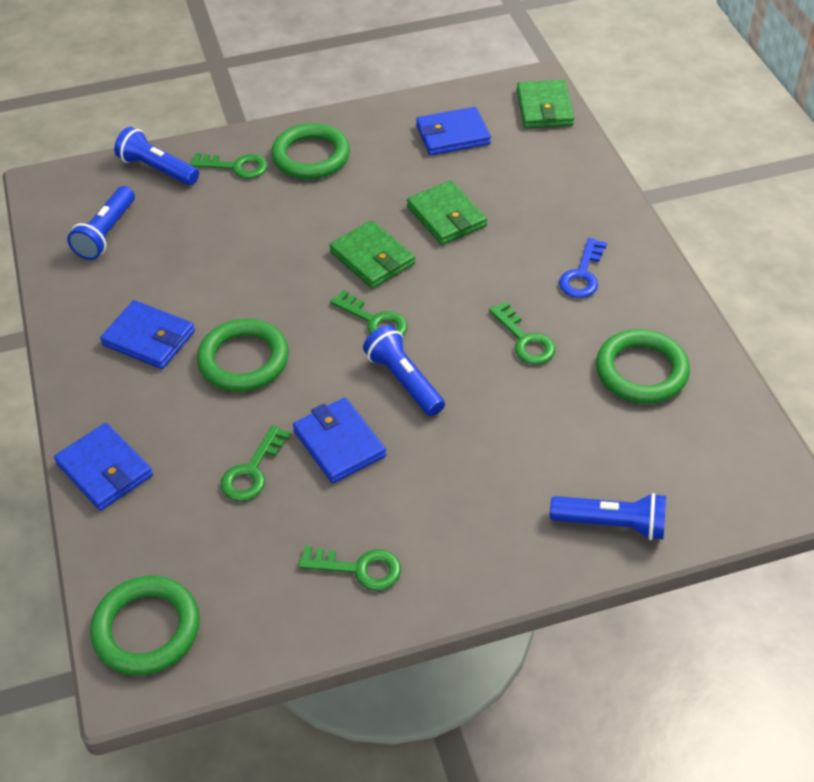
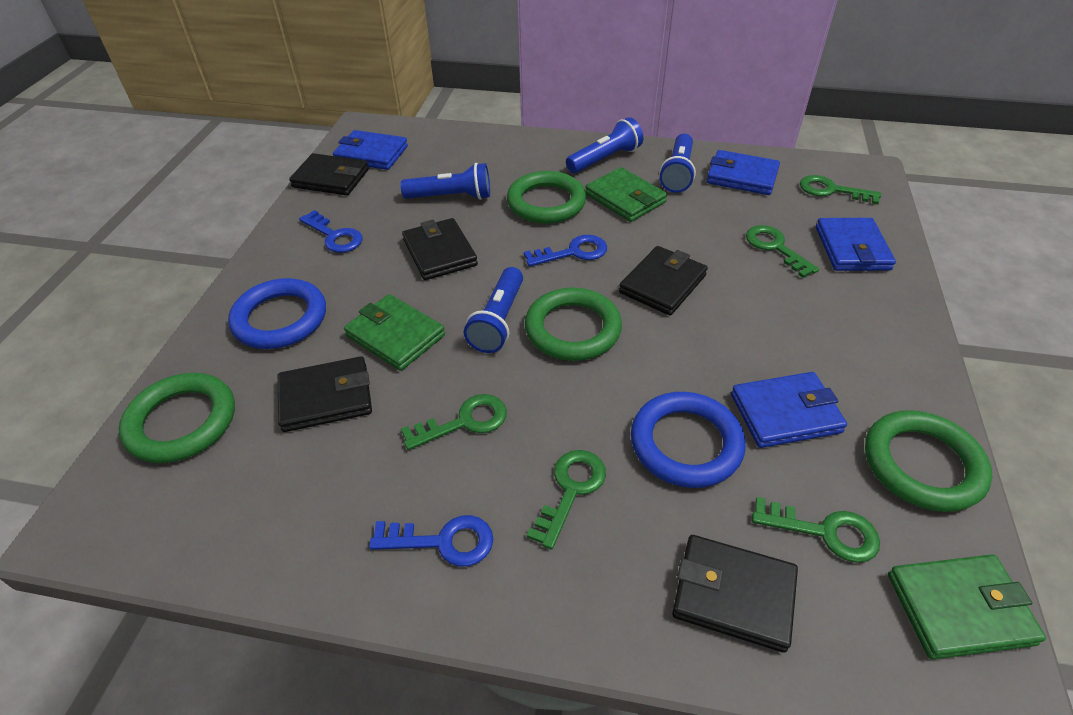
black wallet: 0 -> 5
blue key: 1 -> 3
blue ring: 0 -> 2

